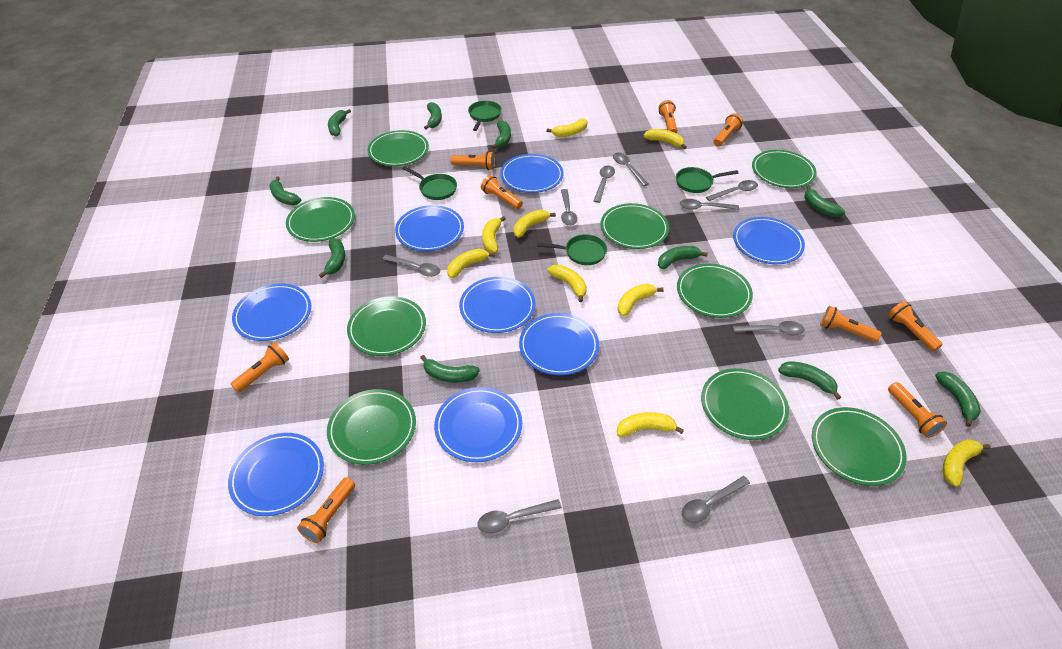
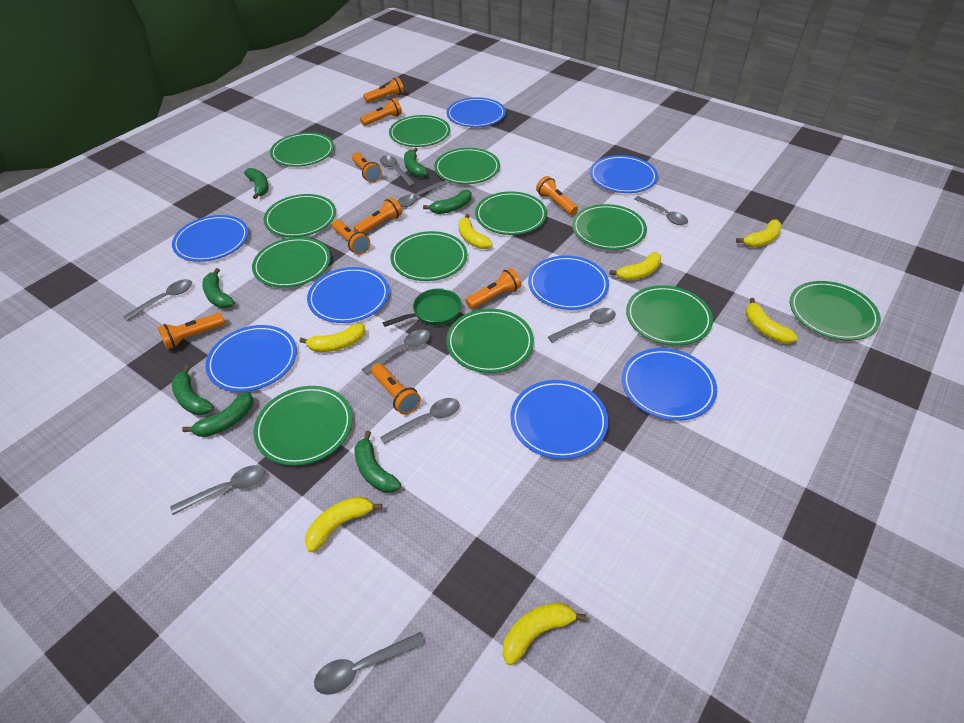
green banana: 10 -> 7
green pan: 4 -> 1
green plate: 9 -> 12
yellow banana: 9 -> 7

